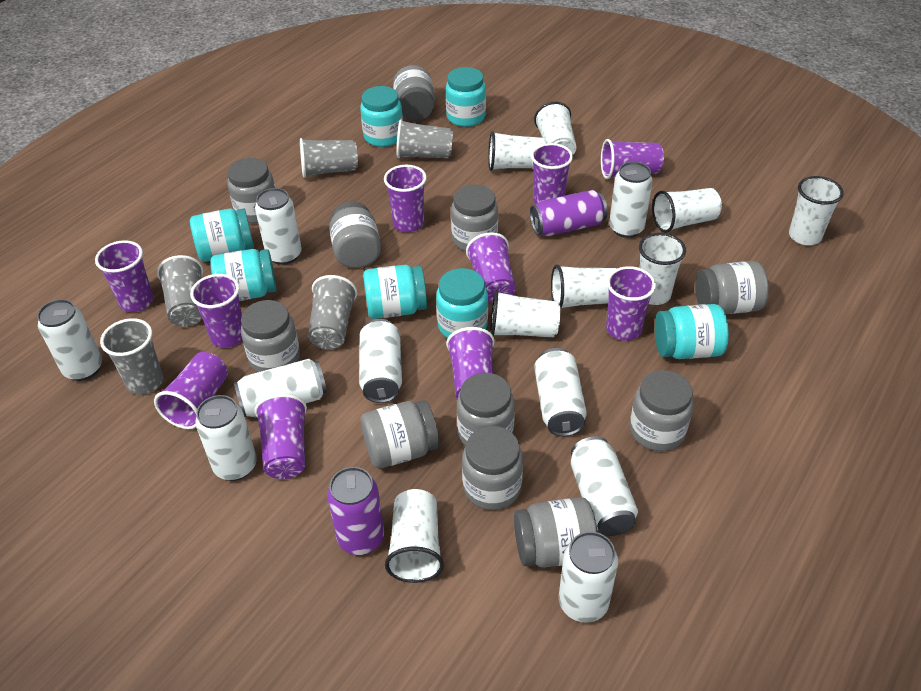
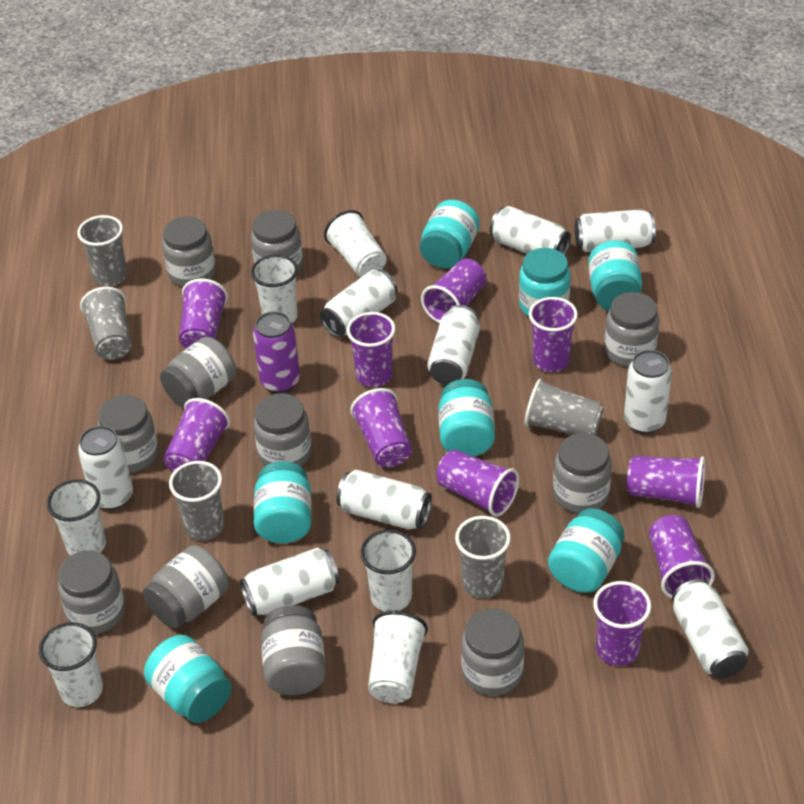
purple can: 2 -> 1
white cup: 8 -> 6

